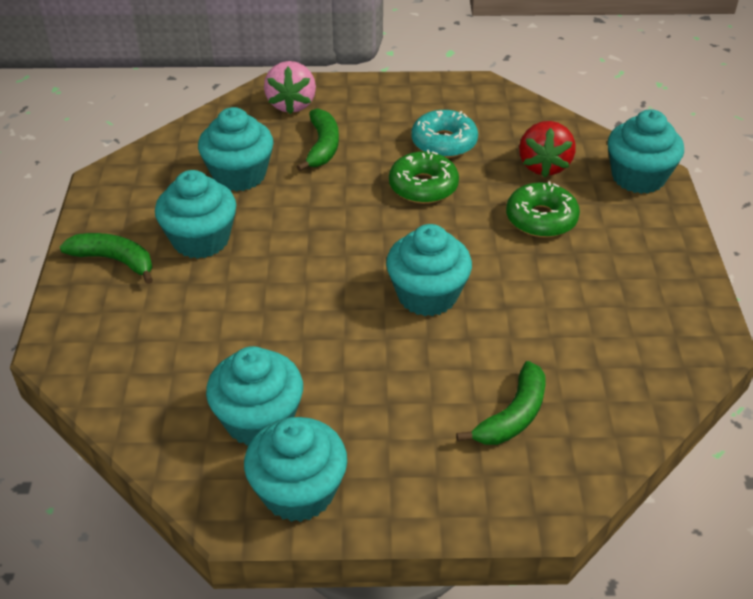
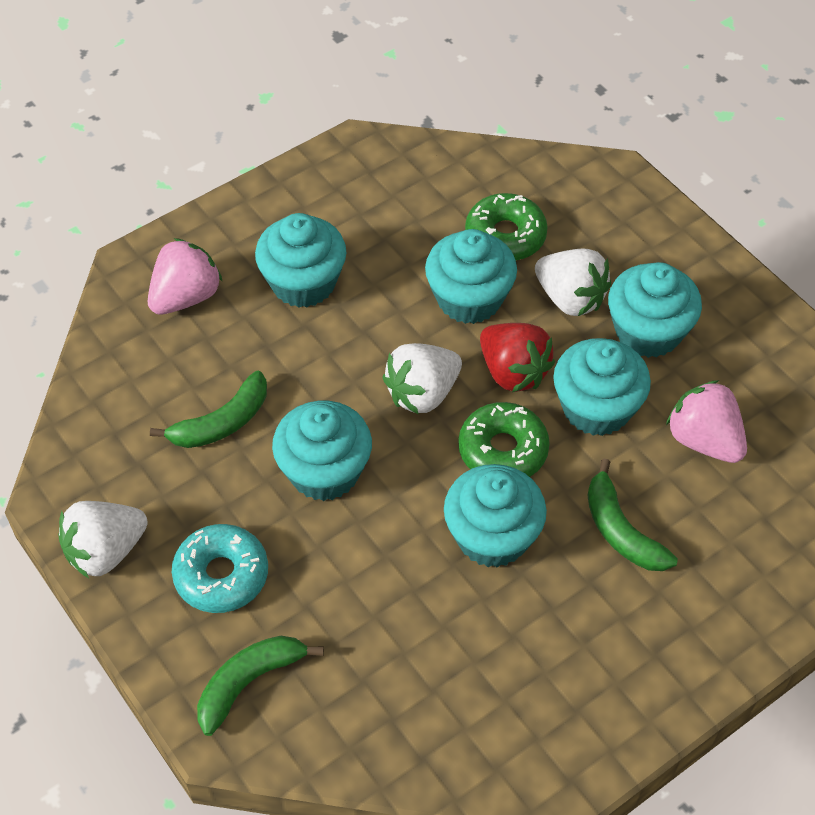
pink strawberry: 1 -> 2
white strawberry: 0 -> 3

